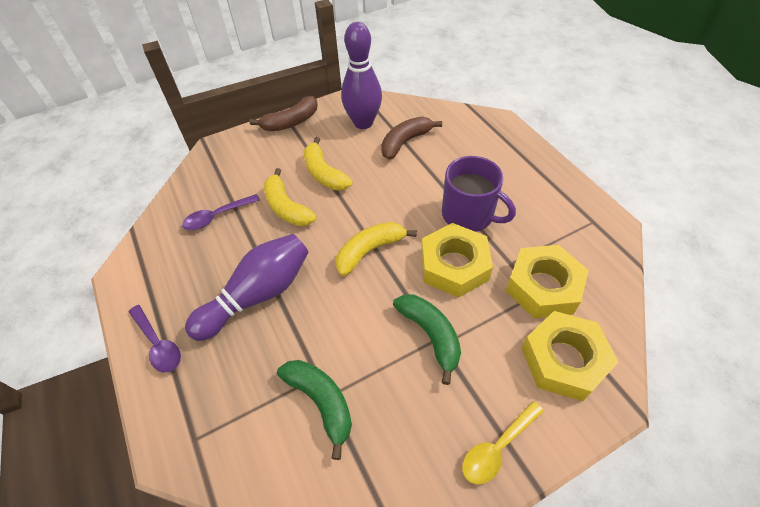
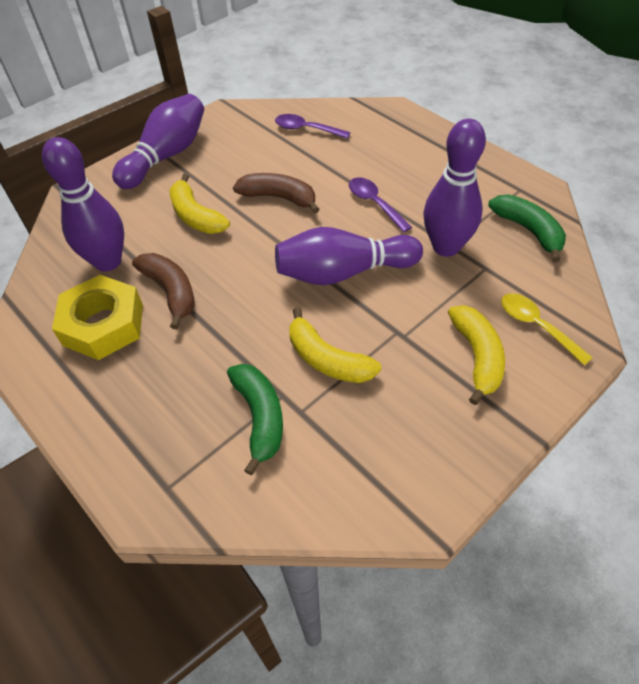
purple bowling pin: 2 -> 4
purple mug: 1 -> 0
yellow nut: 3 -> 1

